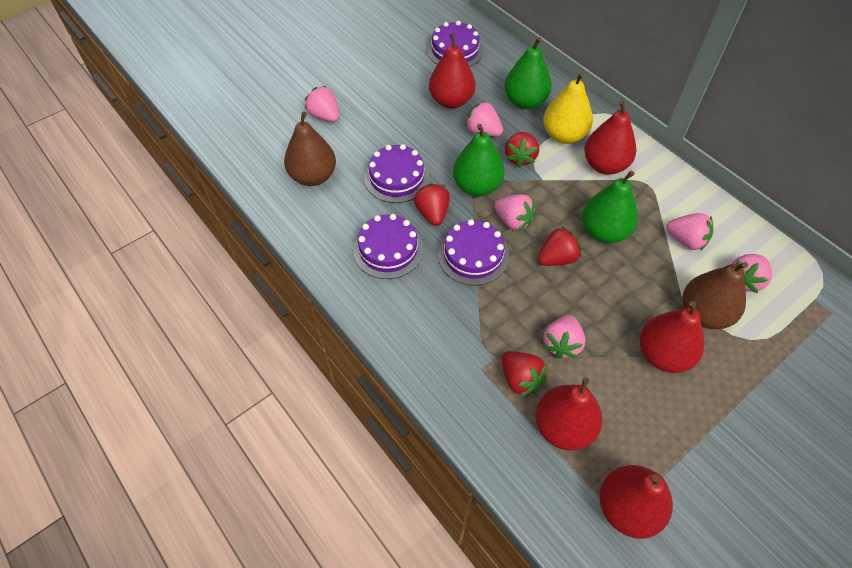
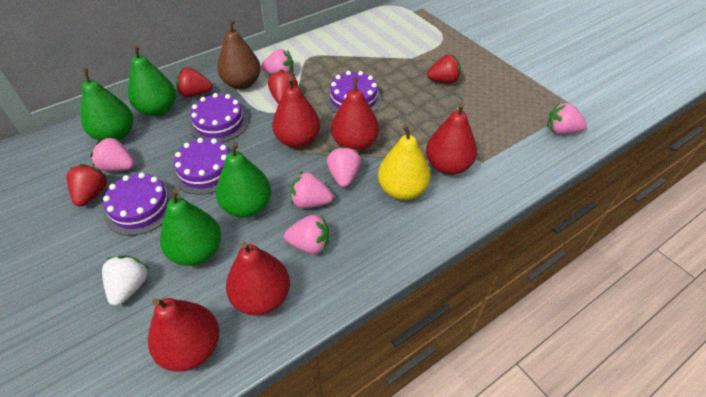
brown pear: 2 -> 1
green pear: 3 -> 4
white strawberry: 0 -> 1

